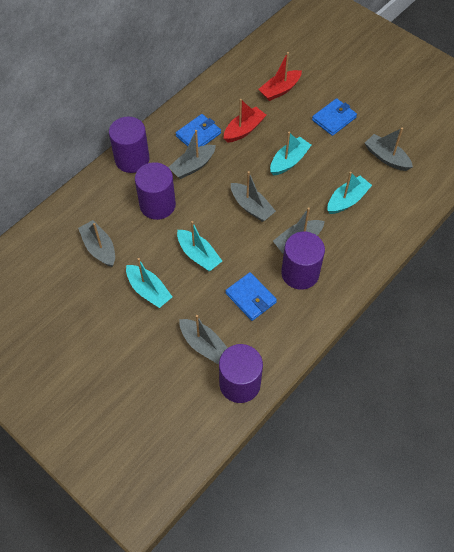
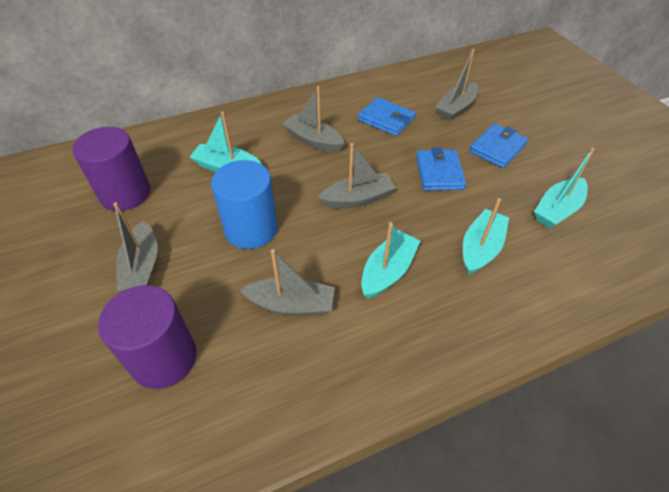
blue cylinder: 0 -> 1
grey boat: 6 -> 5
purple cylinder: 4 -> 2
red boat: 2 -> 0

